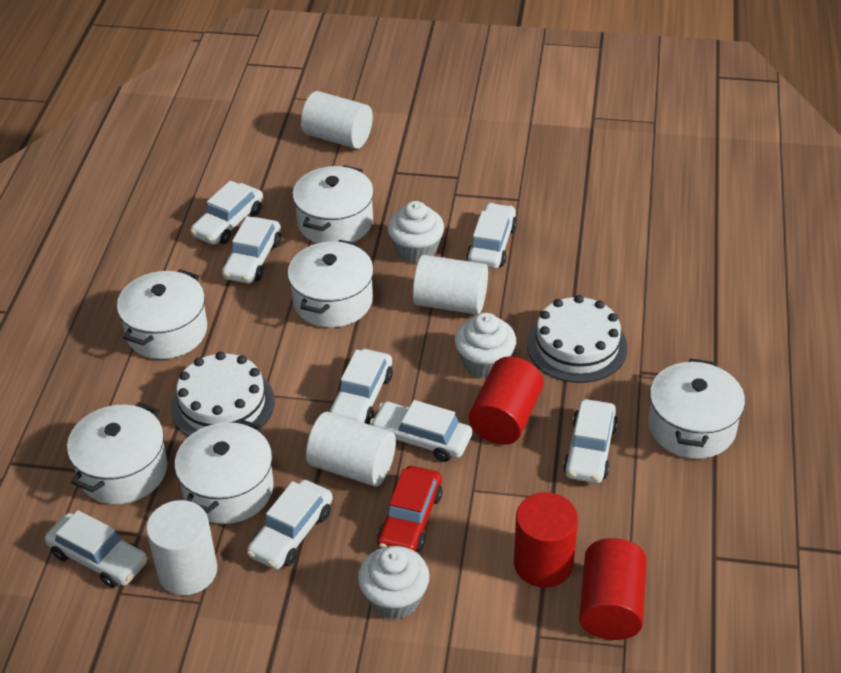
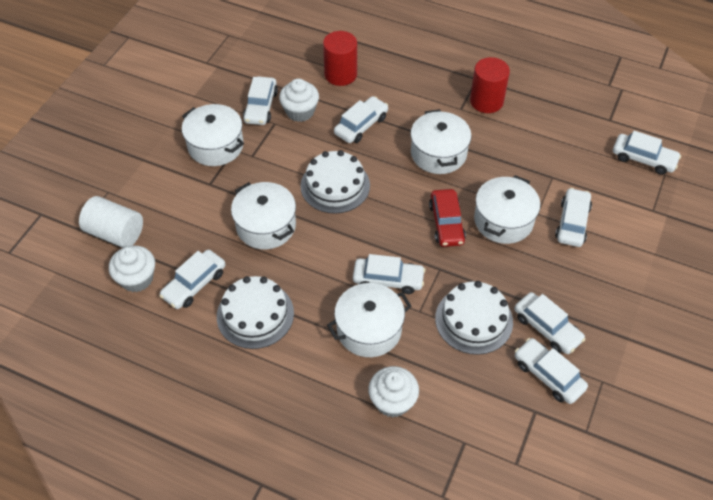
red cylinder: 3 -> 2
white cake: 2 -> 3
white cylinder: 4 -> 1
white pot: 6 -> 5

